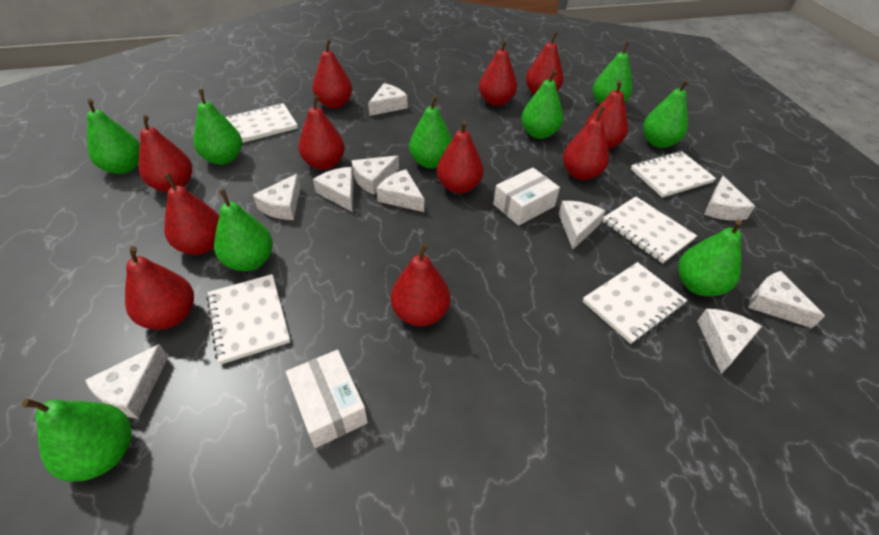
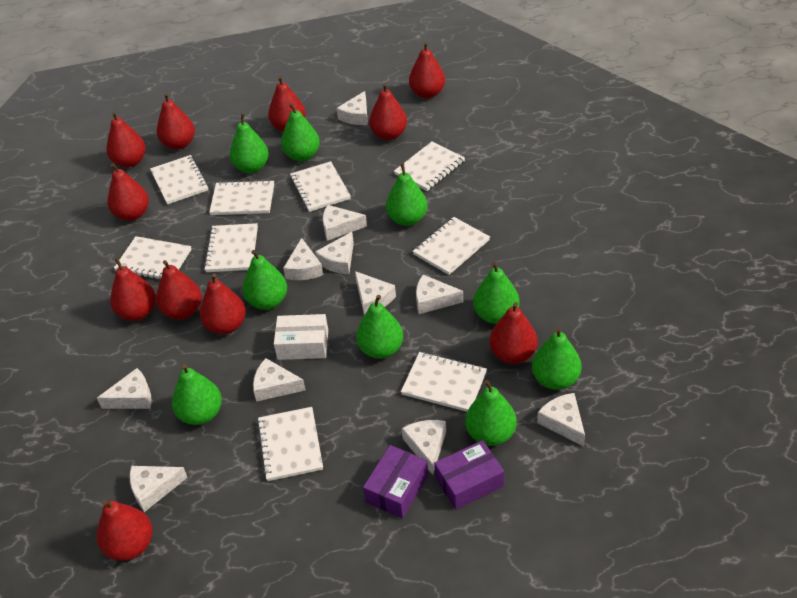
purple box: 0 -> 2
white box: 2 -> 1
white cheese: 10 -> 11
white notebook: 5 -> 9

